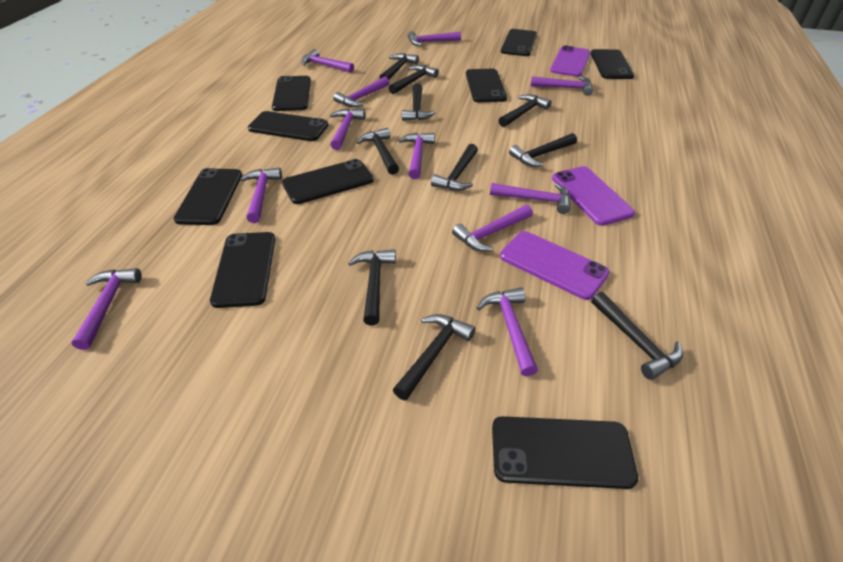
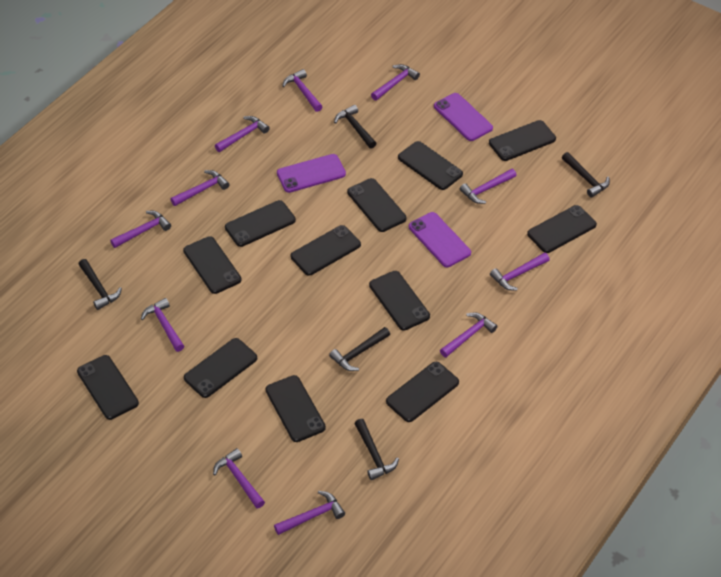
black hammer: 10 -> 5
black phone: 9 -> 12

